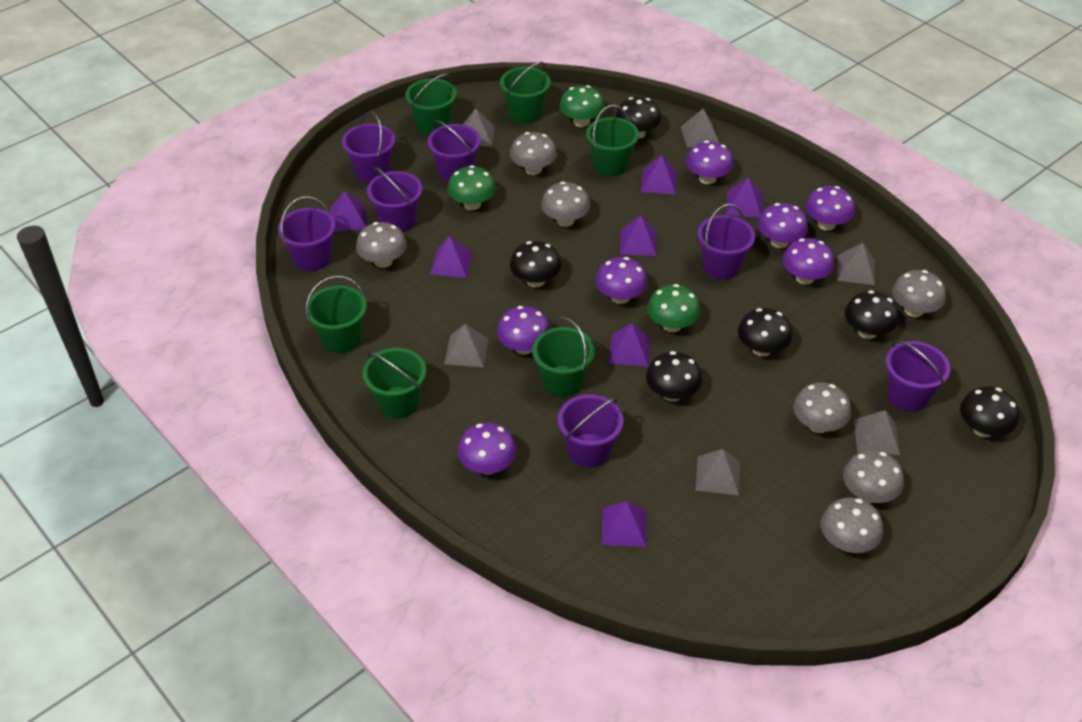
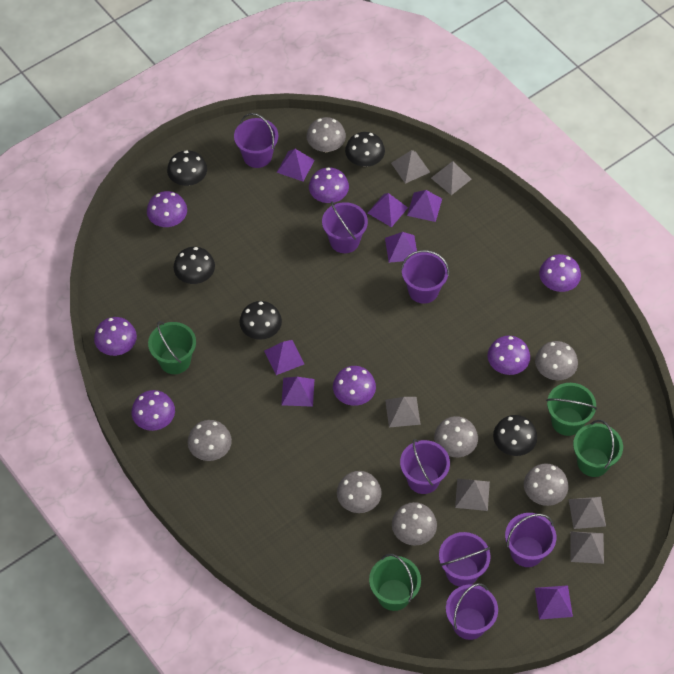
black mushroom: 6 -> 5
green bucket: 6 -> 4
green mushroom: 3 -> 0

